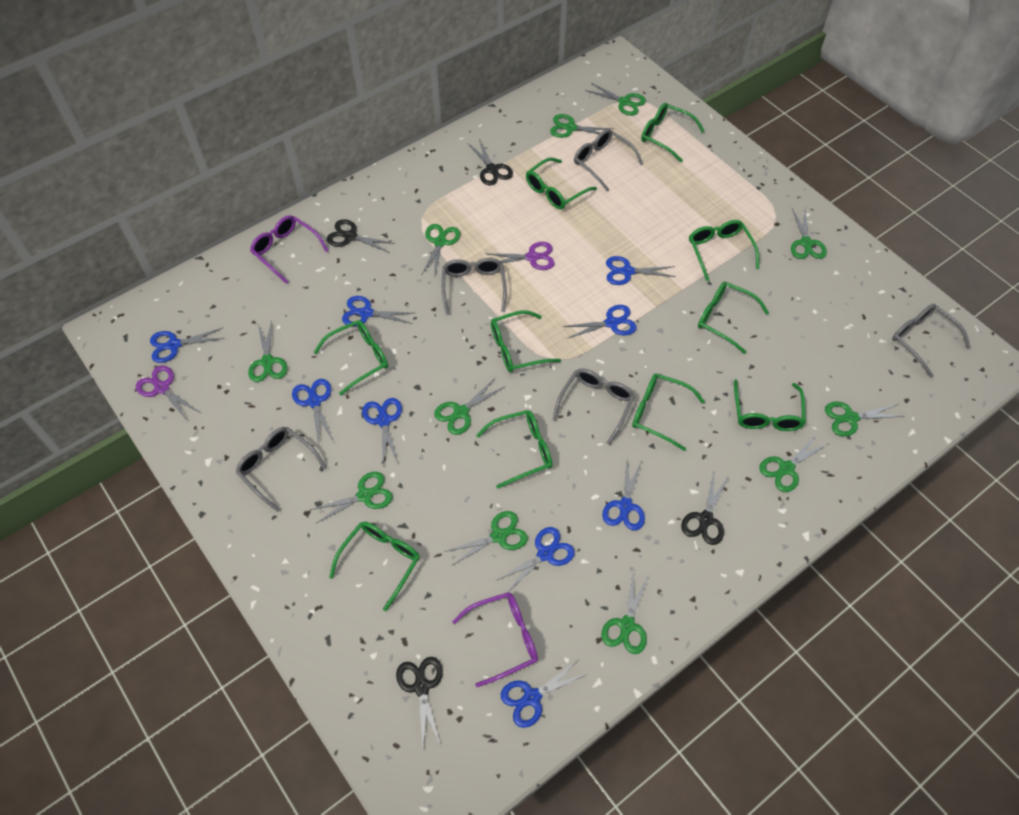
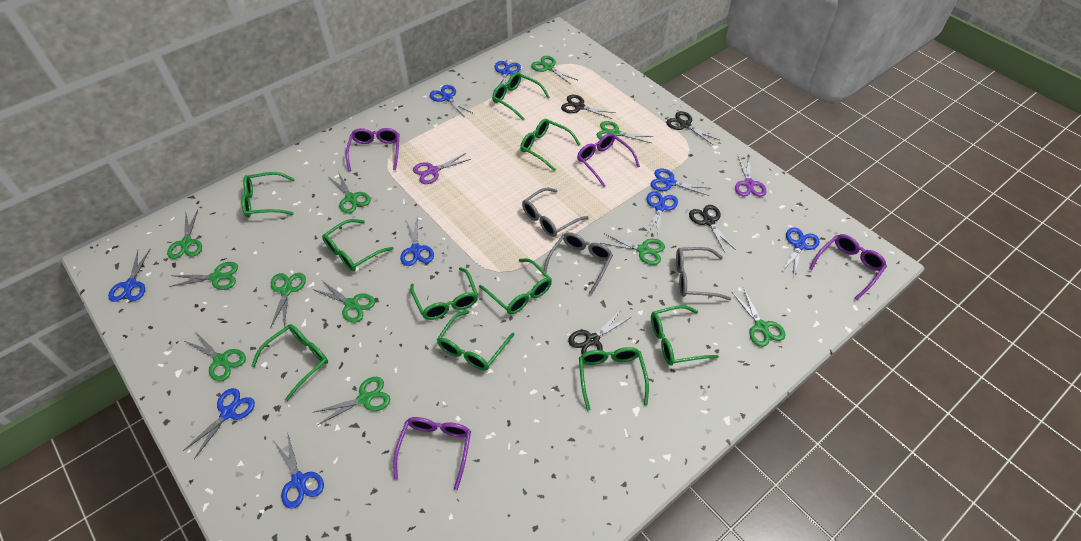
grey glasses: 5 -> 3
purple glasses: 2 -> 4

